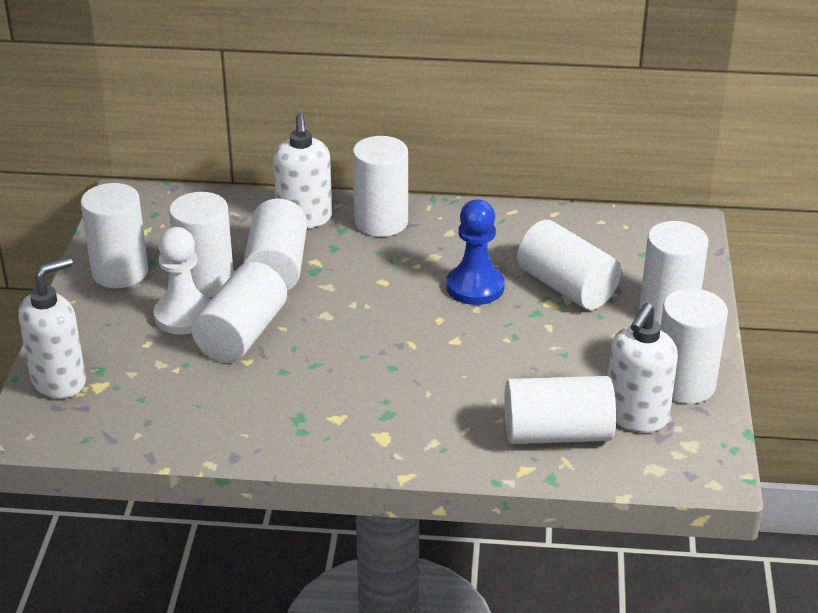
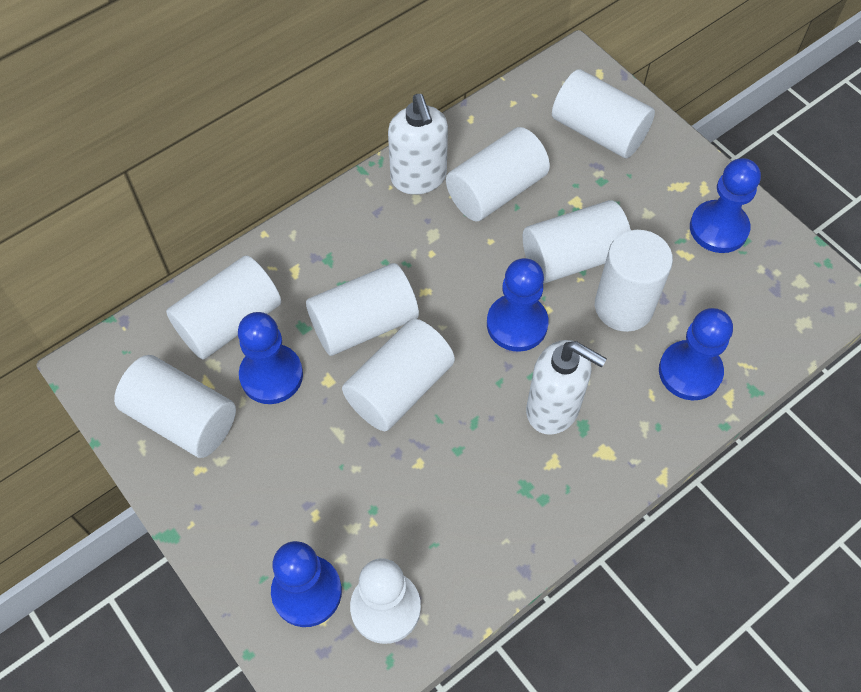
blue pawn: 1 -> 5
white cylinder: 9 -> 8
white soap dispenser: 3 -> 2

